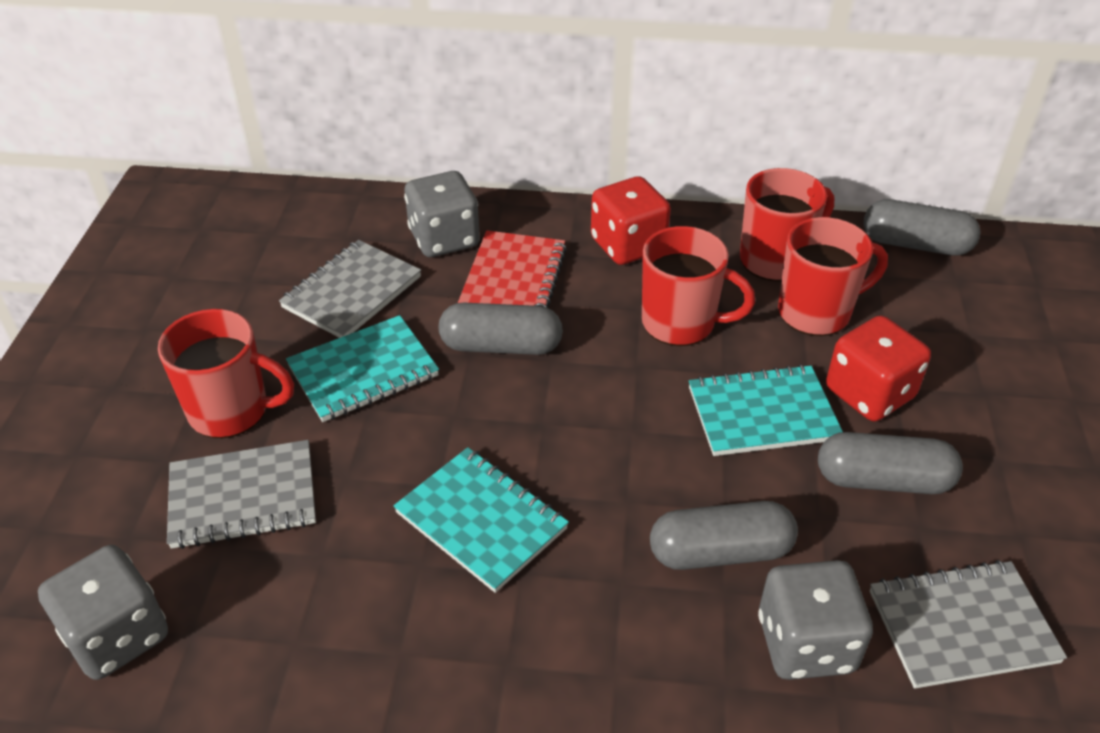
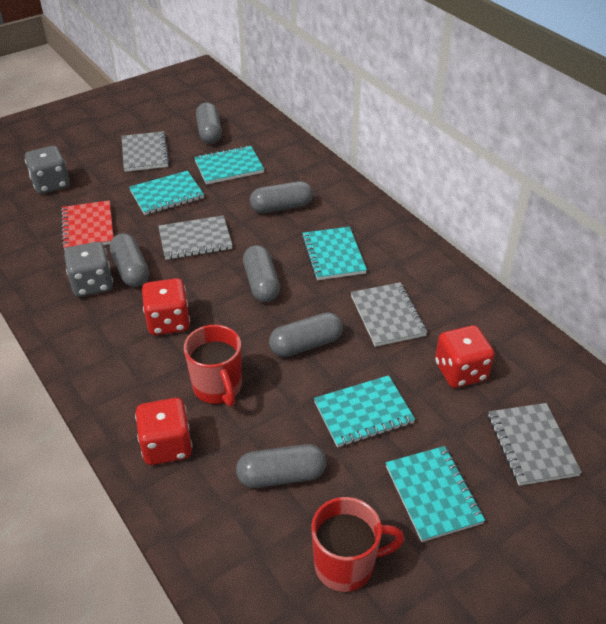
grey capsule: 4 -> 6
grey dice: 3 -> 2
grey notebook: 3 -> 4
red dice: 2 -> 3
red mug: 4 -> 2
turquoise notebook: 3 -> 5

